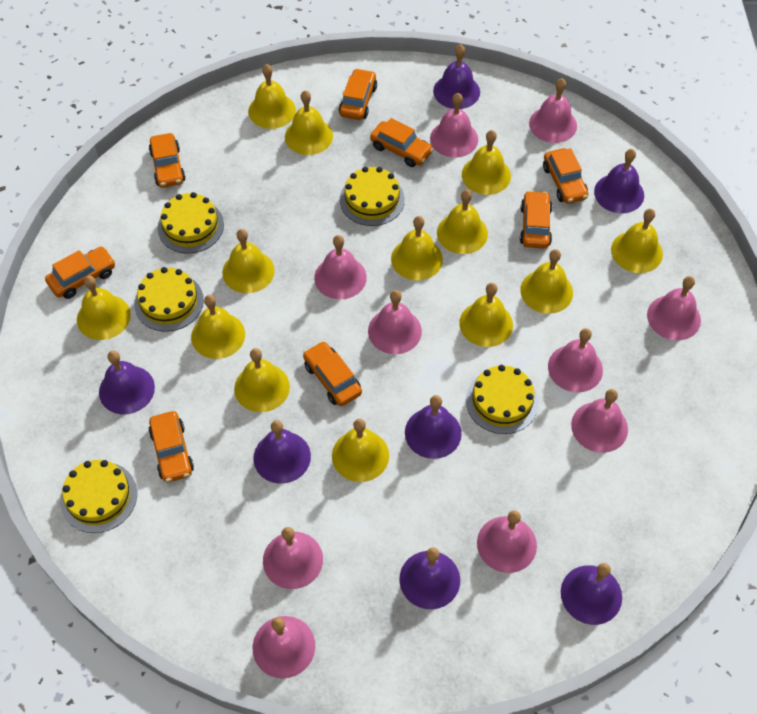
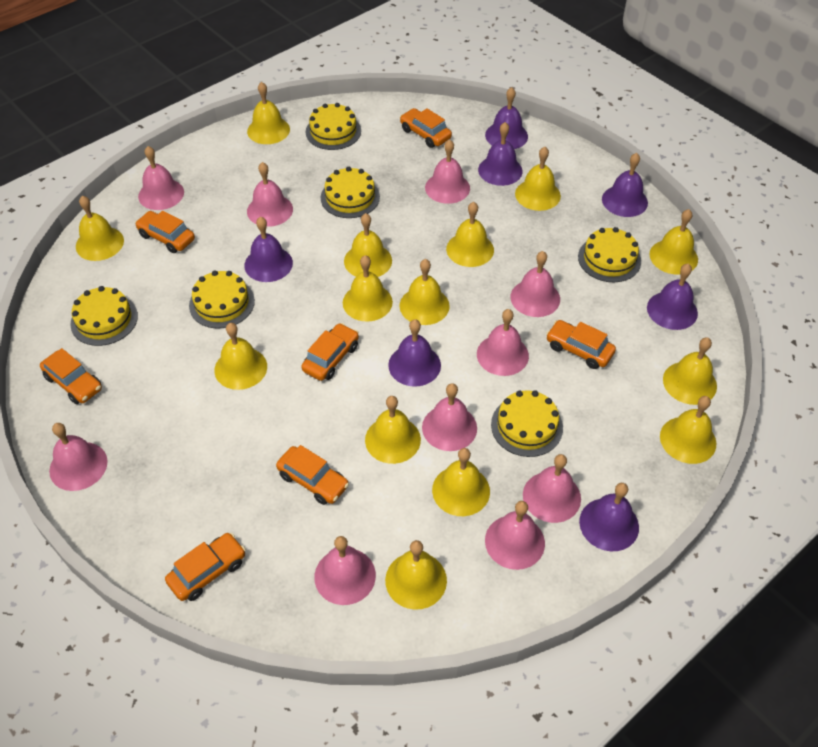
orange car: 8 -> 7
yellow bell: 13 -> 14
yellow cake: 5 -> 6

